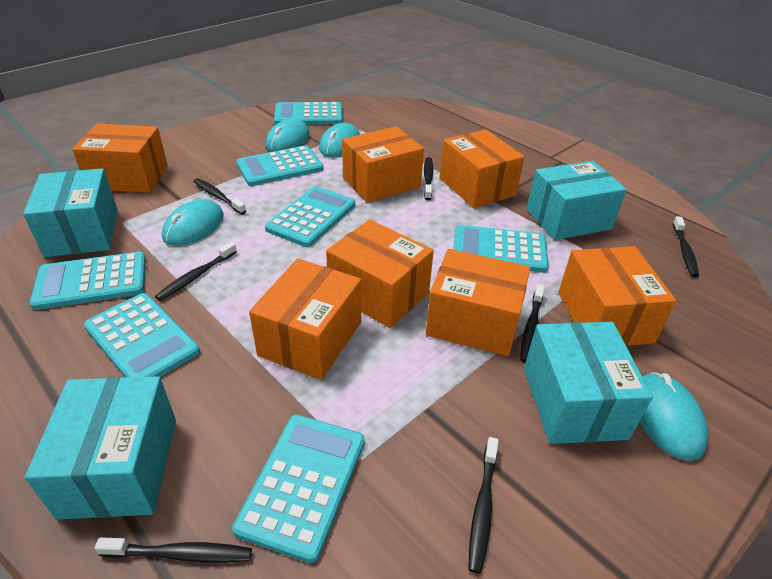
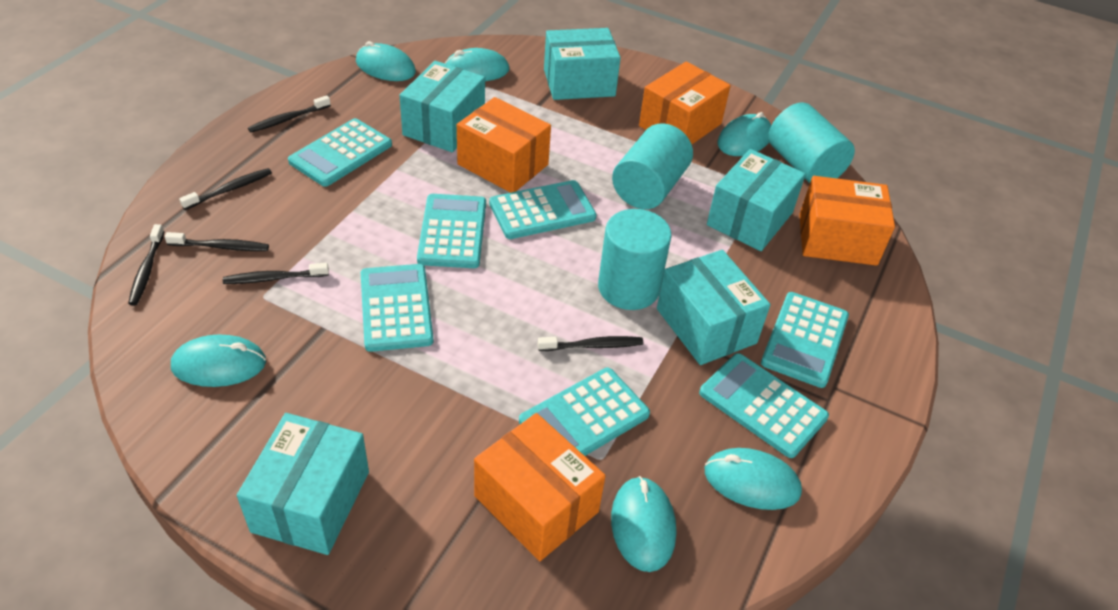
black toothbrush: 7 -> 6
orange box: 7 -> 4
turquoise box: 4 -> 5
turquoise cylinder: 0 -> 3
turquoise mouse: 4 -> 6

